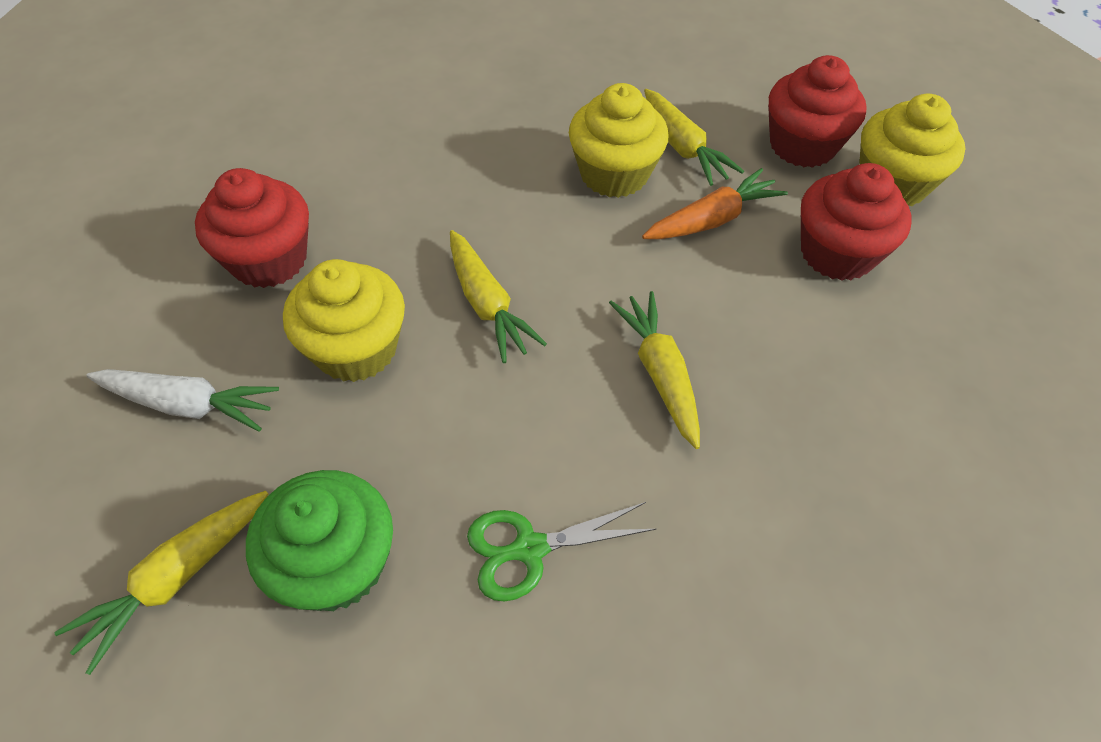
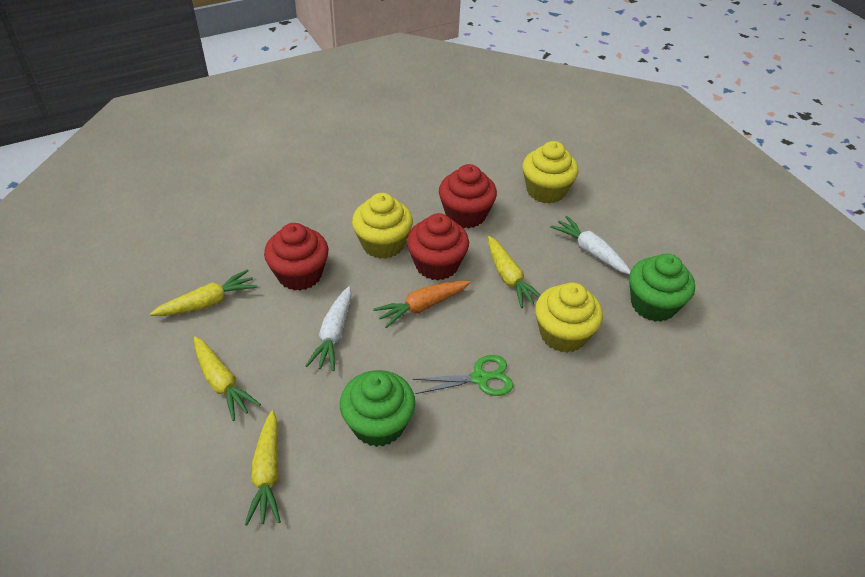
green cupcake: 1 -> 2
white carrot: 1 -> 2

